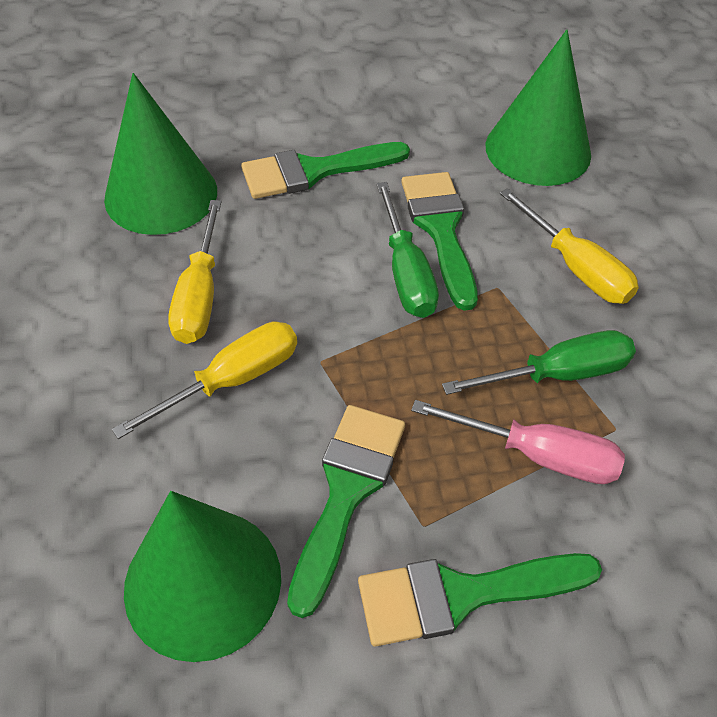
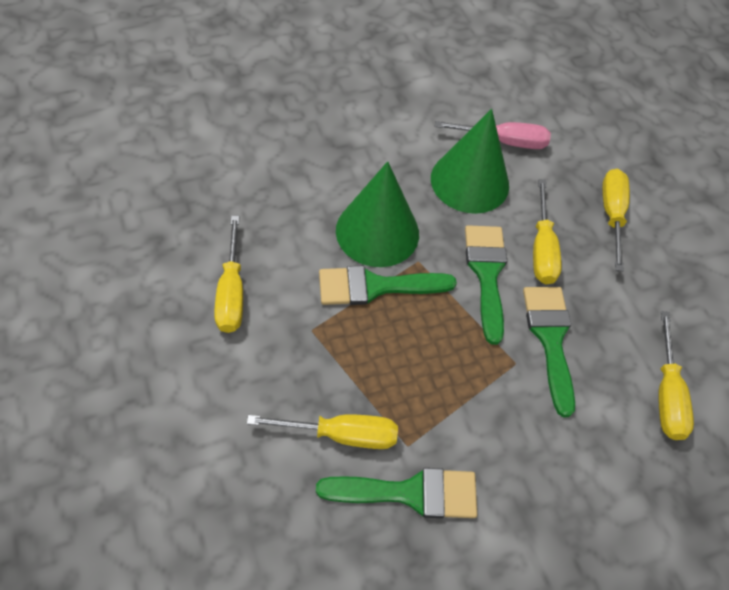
green cone: 3 -> 2
green screwdriver: 2 -> 0
yellow screwdriver: 3 -> 5

